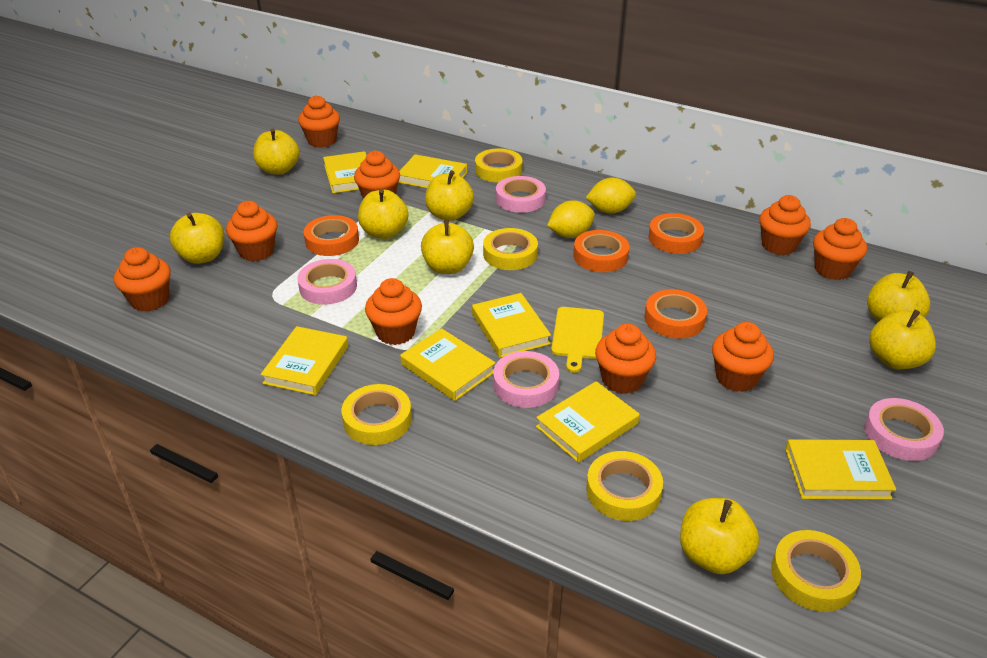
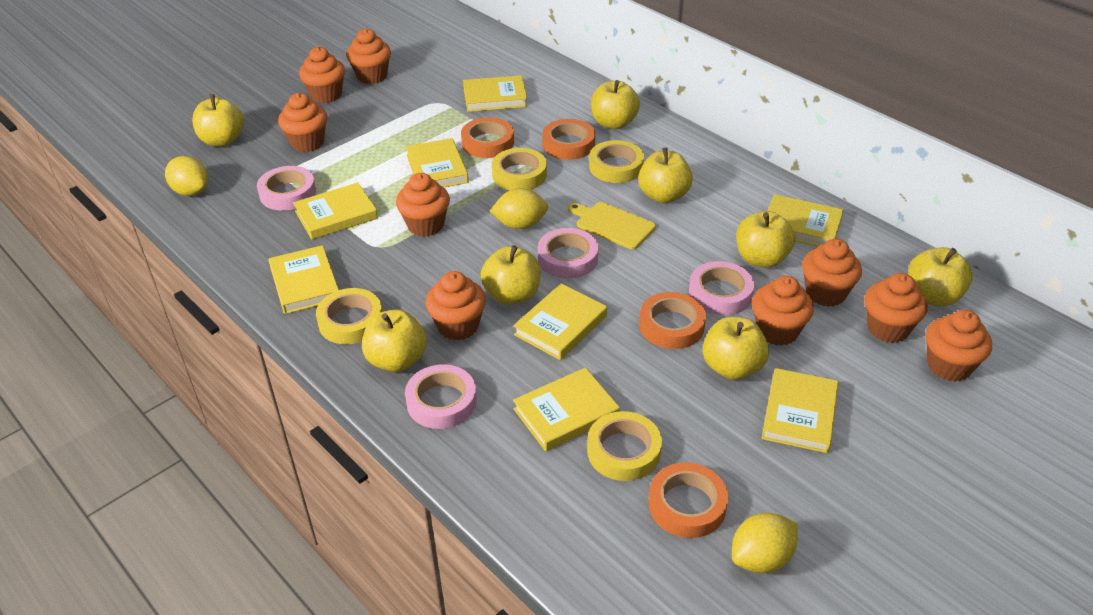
yellow book: 7 -> 8
yellow lemon: 2 -> 3
yellow tape: 5 -> 4

